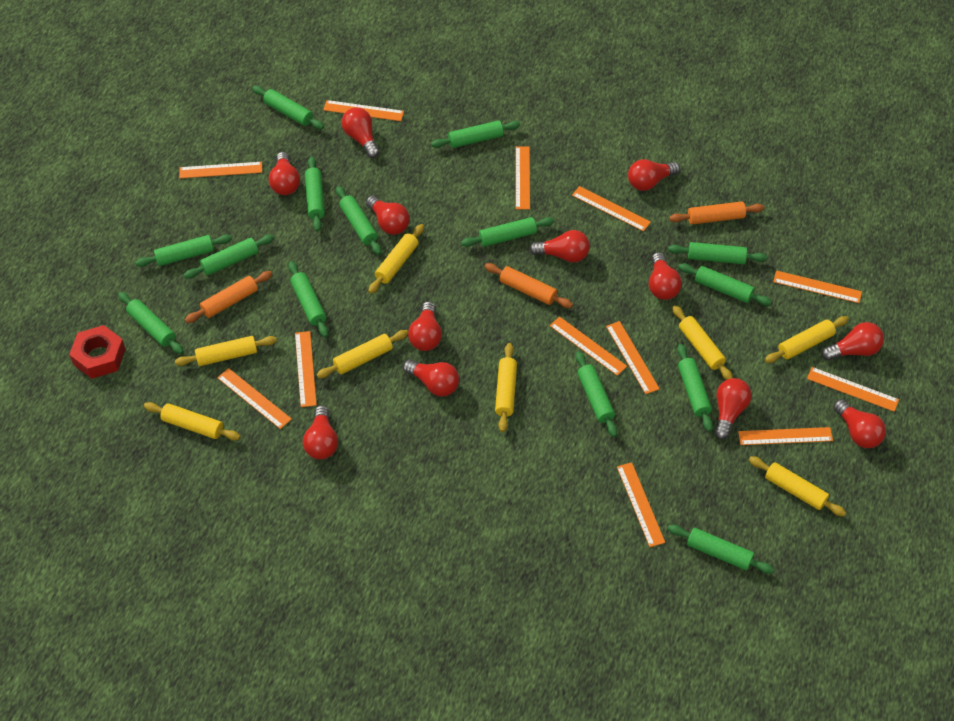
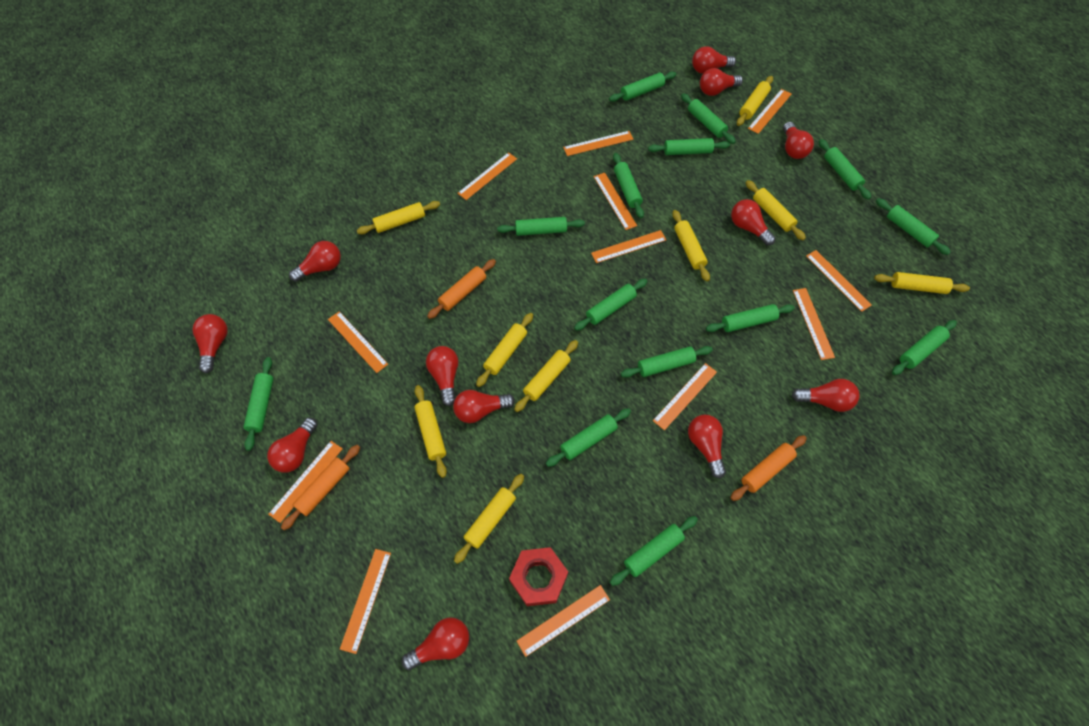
yellow rolling pin: 8 -> 9

